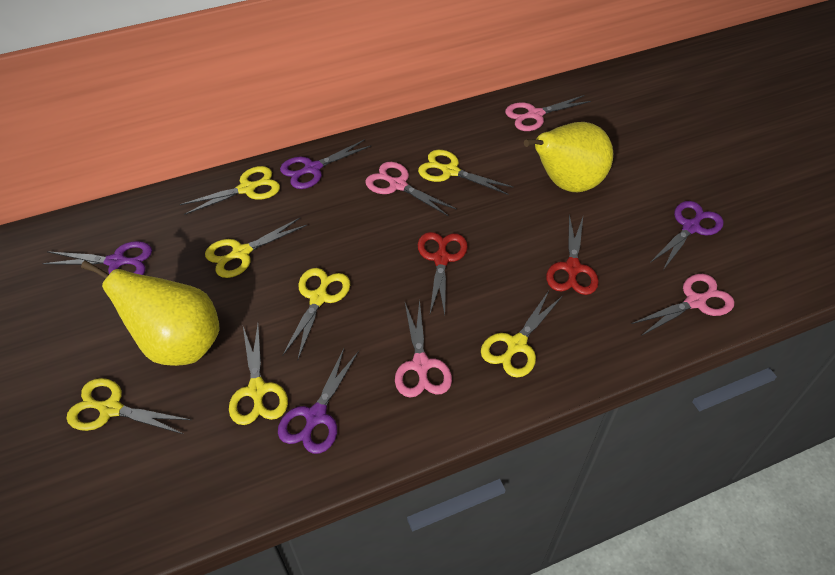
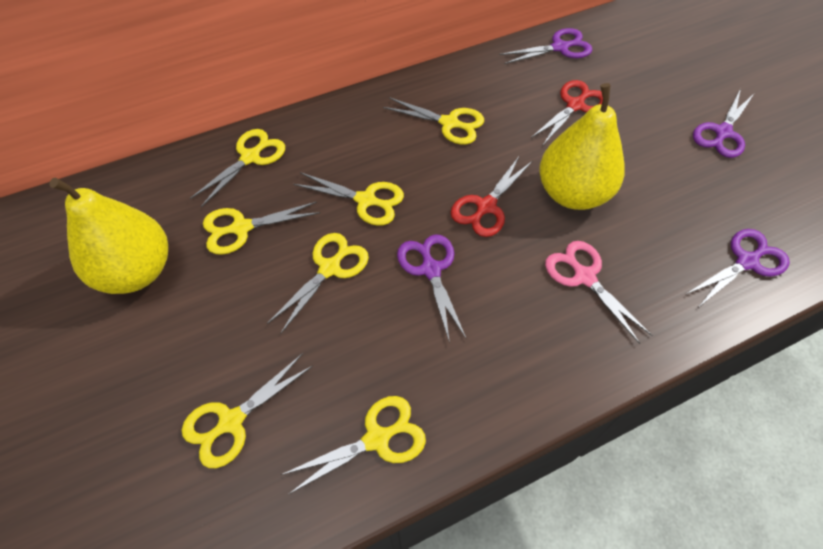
pink scissors: 4 -> 1

